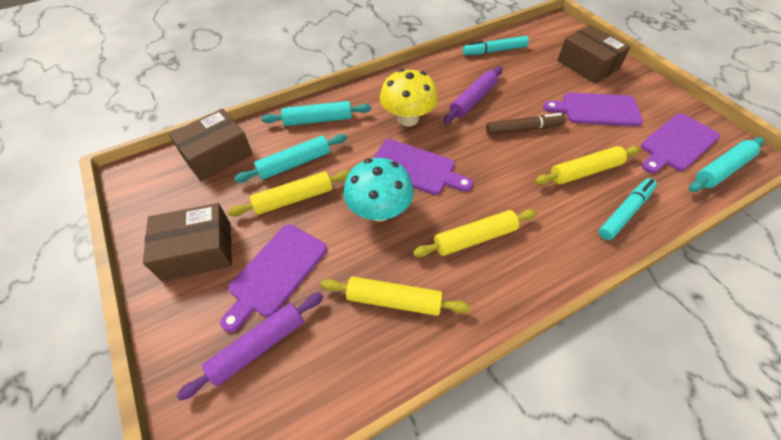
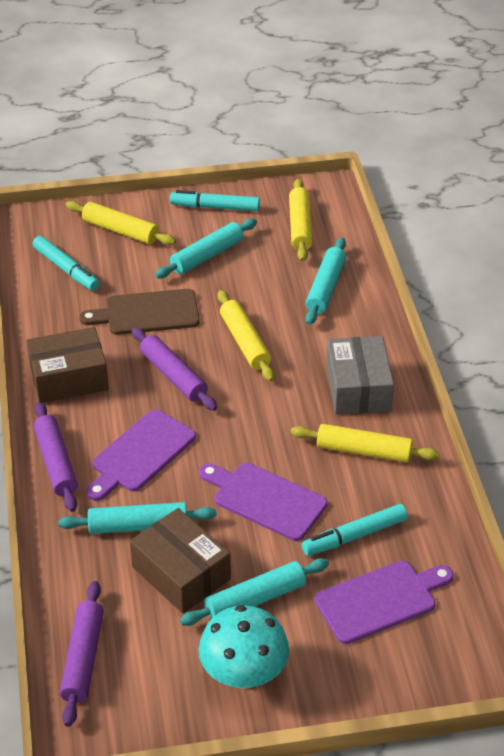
brown box: 3 -> 2
brown cutting board: 0 -> 1
brown marker: 1 -> 0
grey box: 0 -> 1
purple cutting board: 4 -> 3
purple rolling pin: 2 -> 3
turquoise marker: 2 -> 3
turquoise rolling pin: 3 -> 4
yellow mushroom: 1 -> 0

